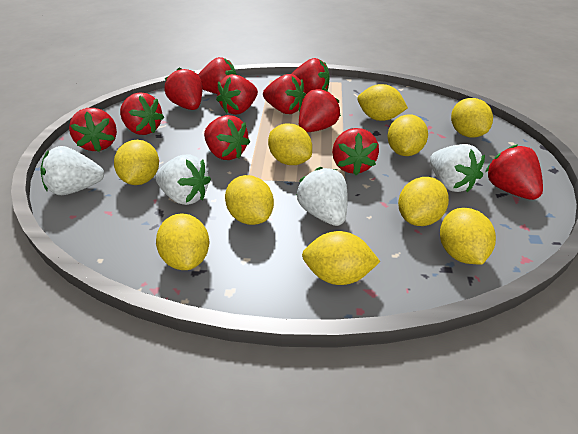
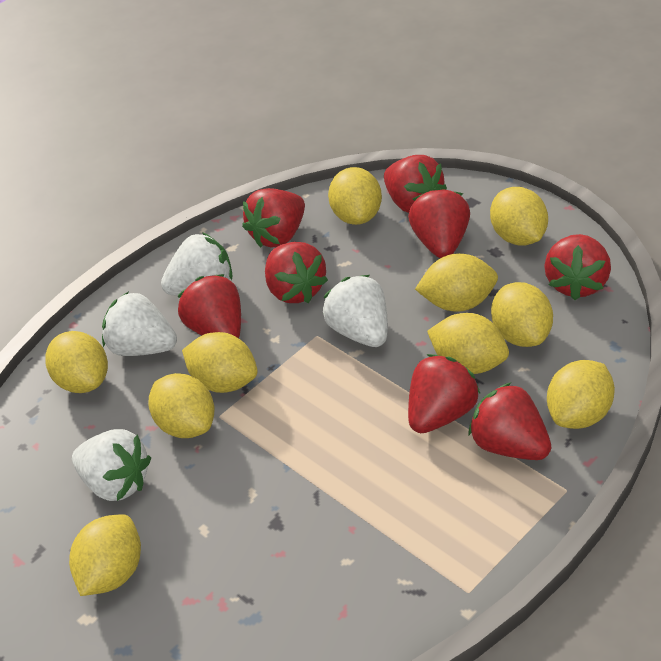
red strawberry: 11 -> 8

